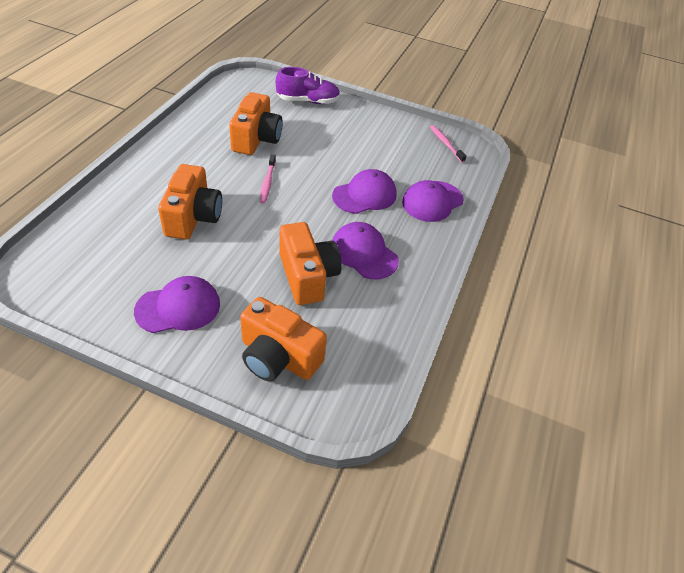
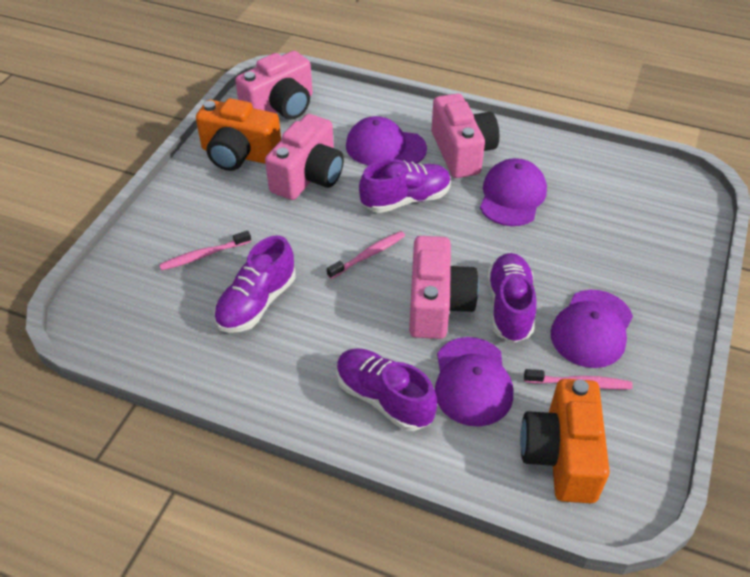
orange camera: 4 -> 2
pink camera: 0 -> 4
pink toothbrush: 2 -> 3
purple shoe: 1 -> 4

